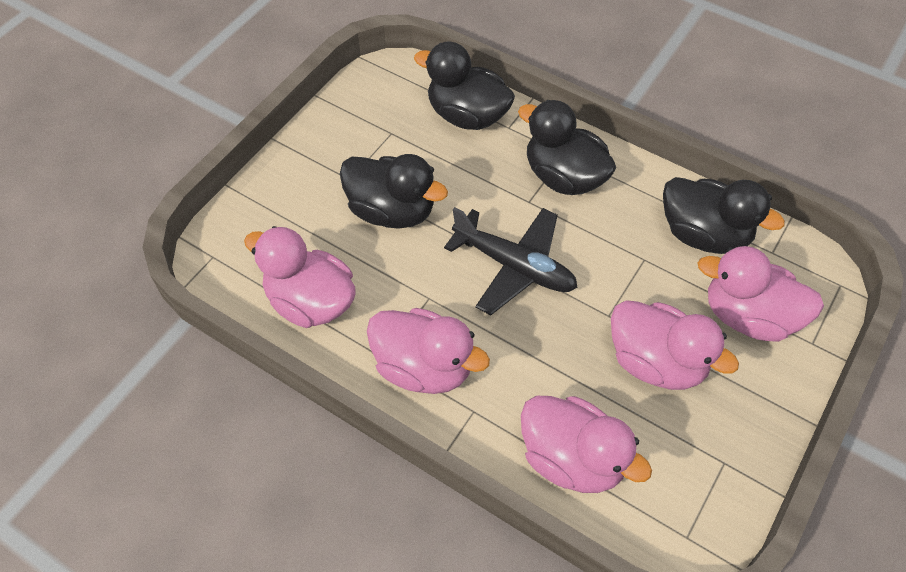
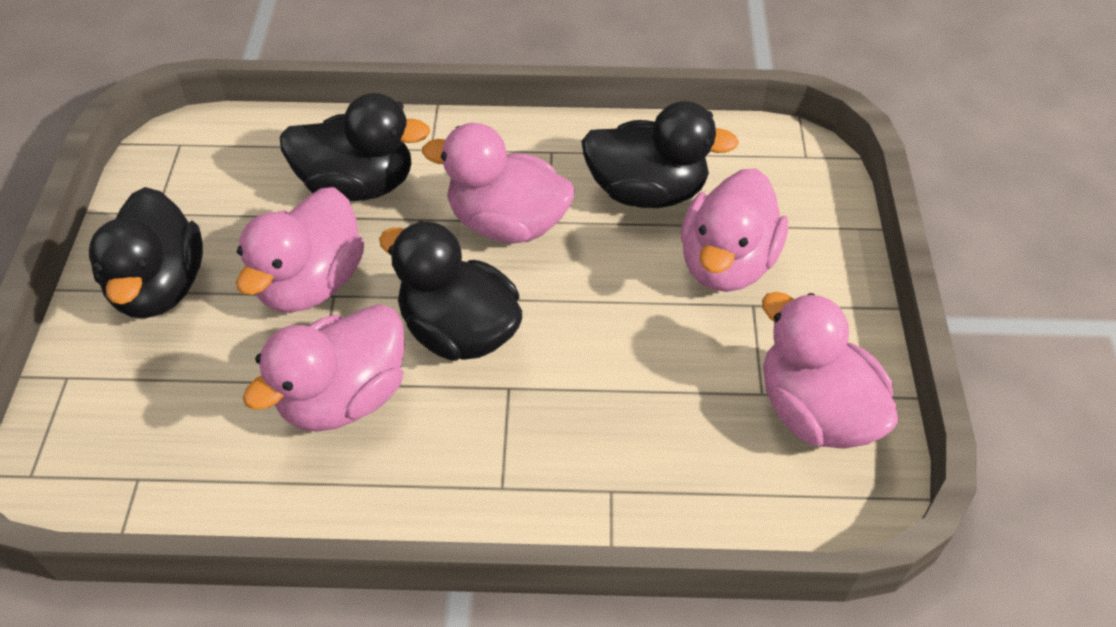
black plane: 1 -> 0

